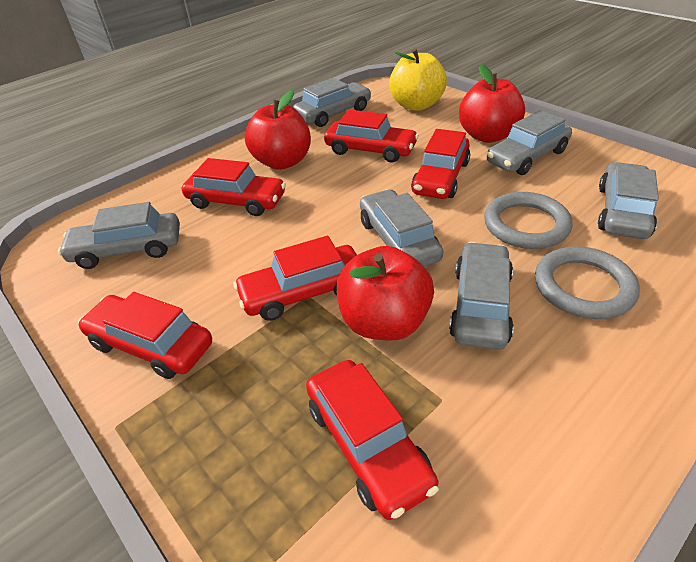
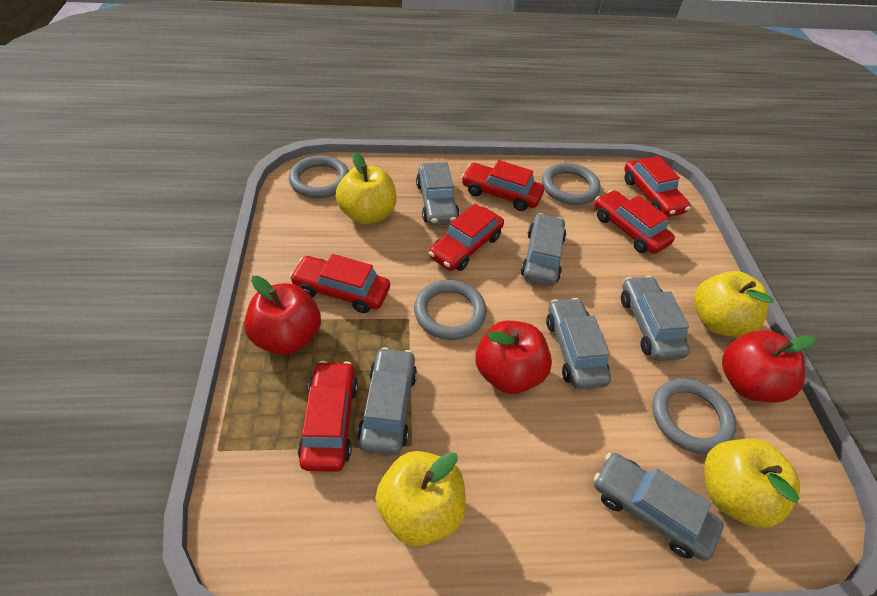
grey ring: 2 -> 4
yellow apple: 1 -> 4

